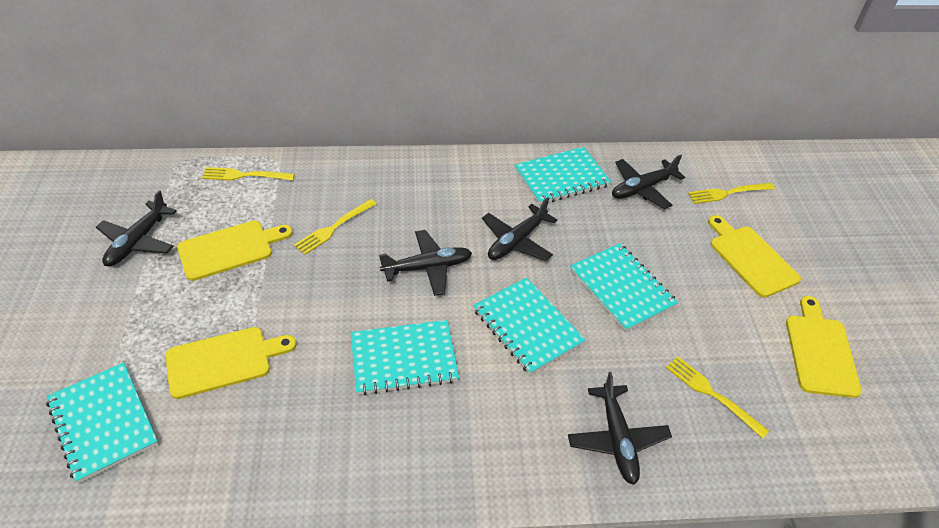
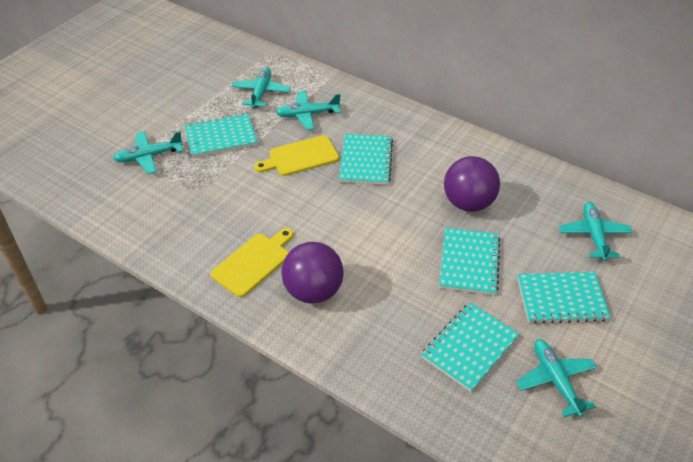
black plane: 5 -> 0
purple ball: 0 -> 2
turquoise plane: 0 -> 5
yellow cutting board: 4 -> 2
yellow fork: 4 -> 0

